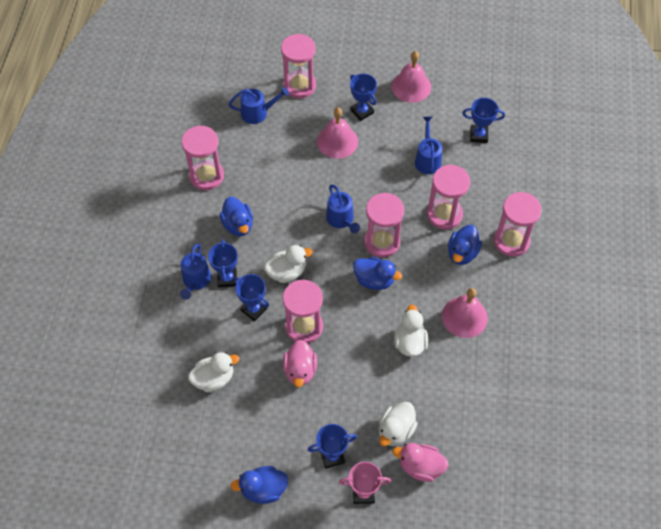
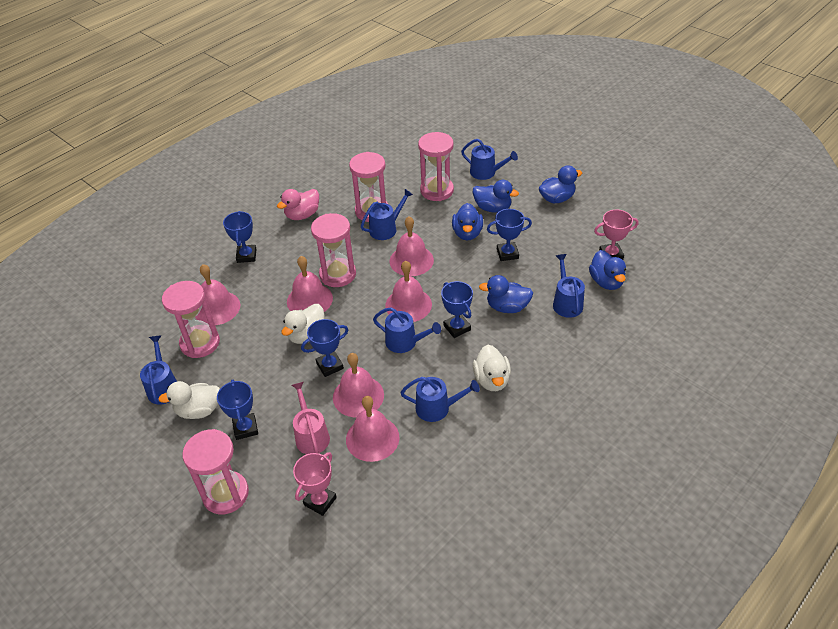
blue duck: 4 -> 5
blue watering can: 4 -> 6
pink bell: 3 -> 6
pink duck: 2 -> 1
pink hourglass: 6 -> 5
pink trophy: 1 -> 2
pink watering can: 0 -> 1
white duck: 4 -> 3

